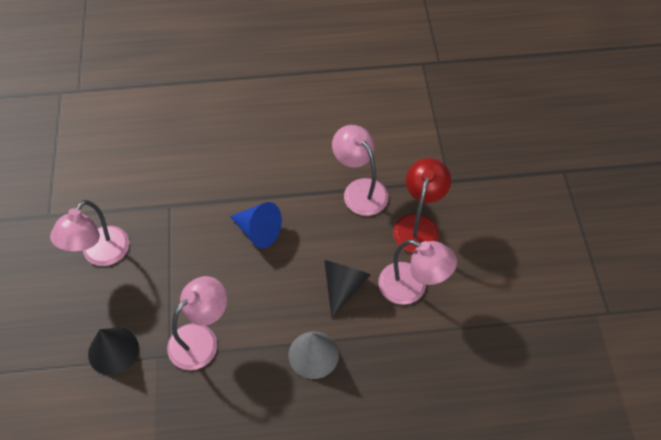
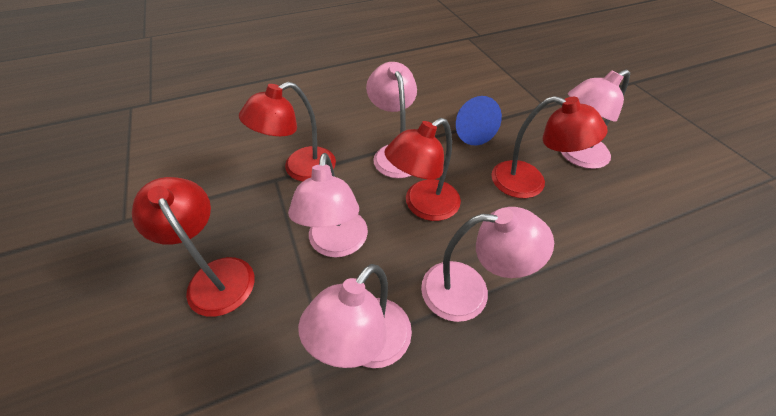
black cone: 2 -> 0
grey cone: 1 -> 0
pink lamp: 4 -> 5
red lamp: 1 -> 4

